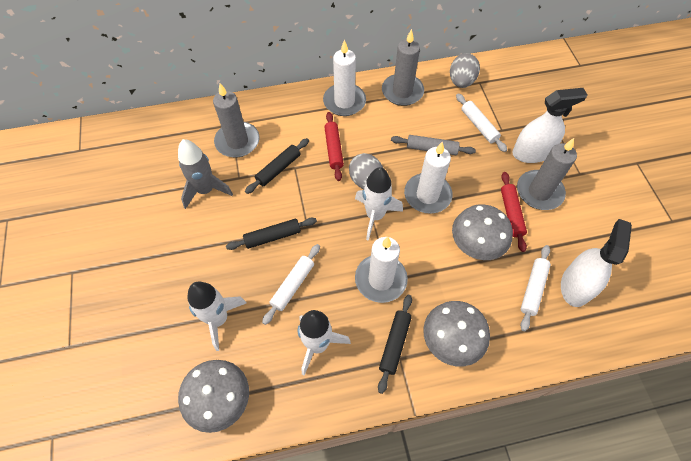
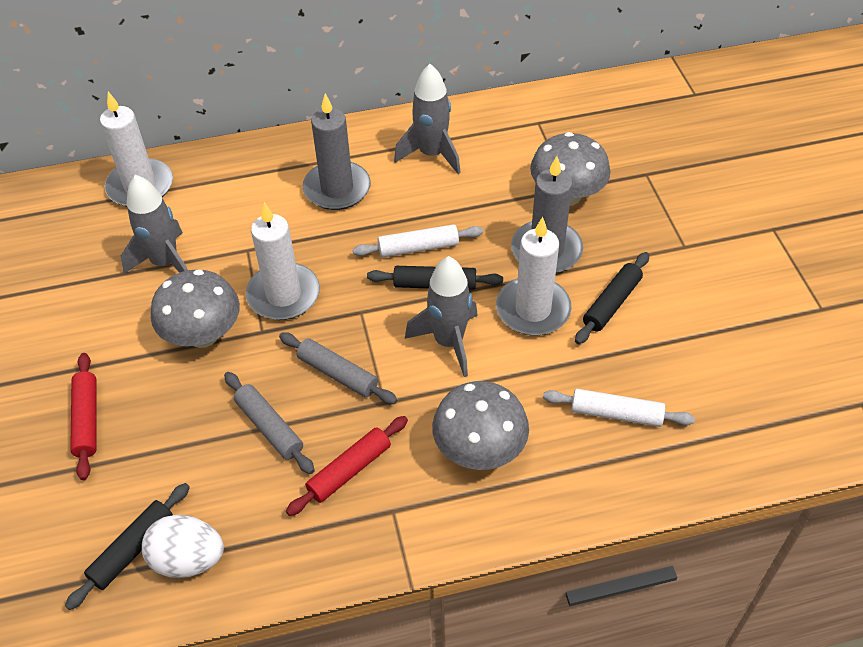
grey candle: 3 -> 2
grey egg: 2 -> 0
grey rocket: 1 -> 3
grey rolling pin: 1 -> 2
white egg: 0 -> 1
white rocket: 3 -> 0
white rolling pin: 3 -> 2
white spray bottle: 2 -> 0

